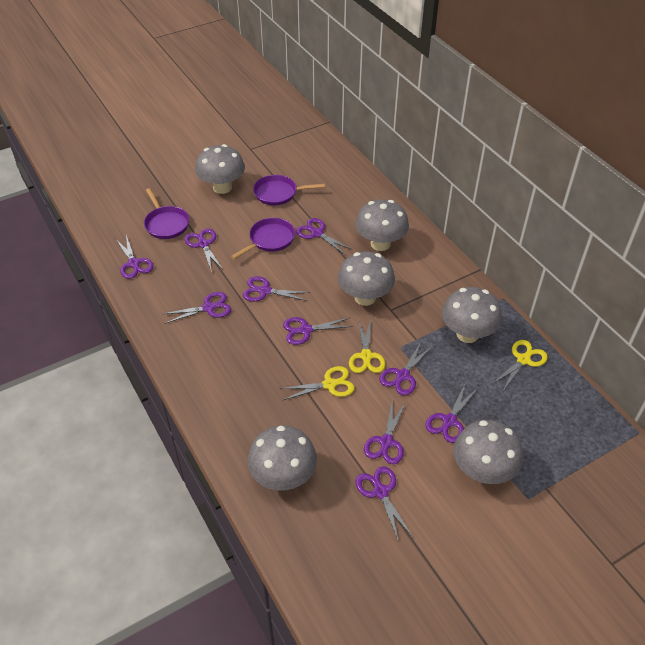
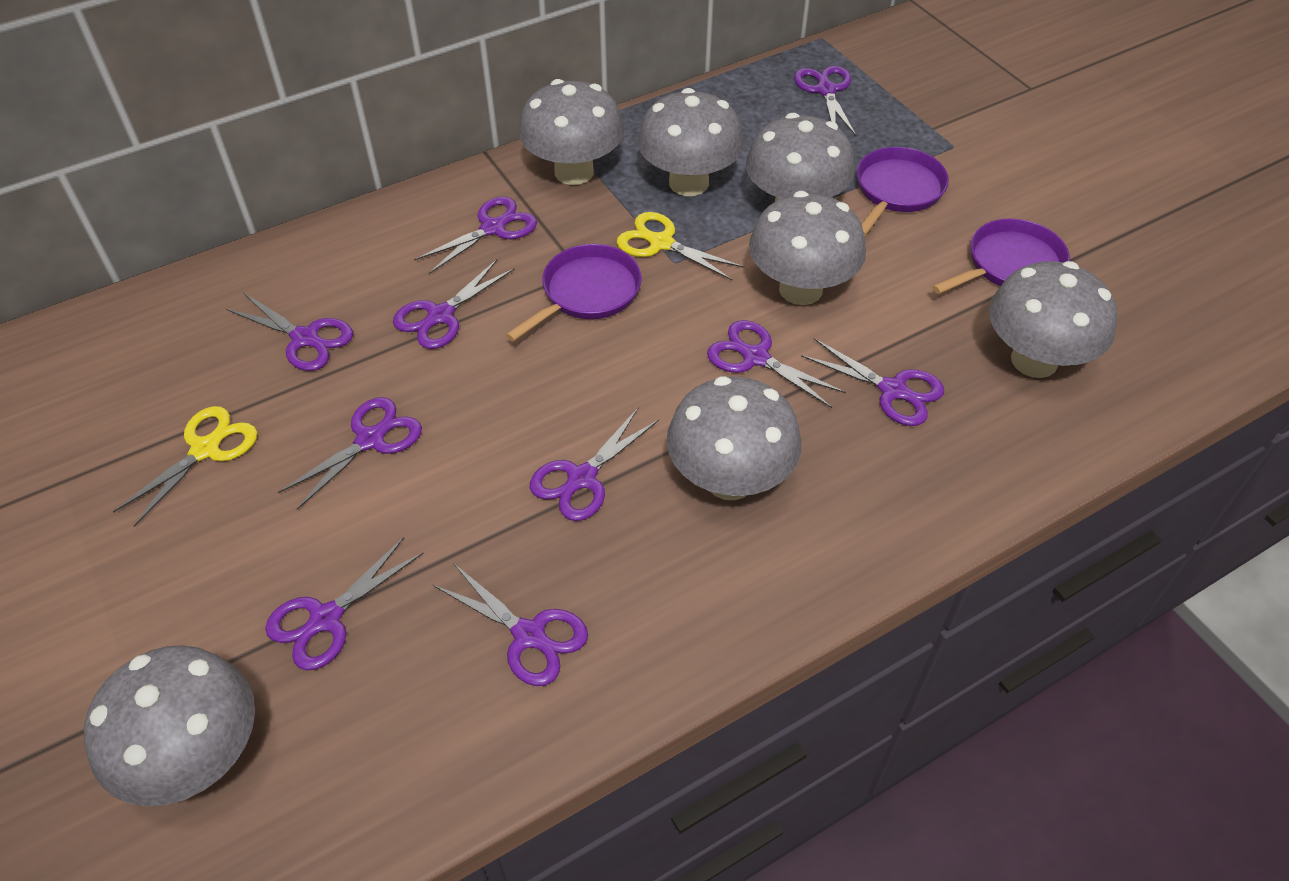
grey mushroom: 6 -> 7
yellow scissors: 3 -> 2

